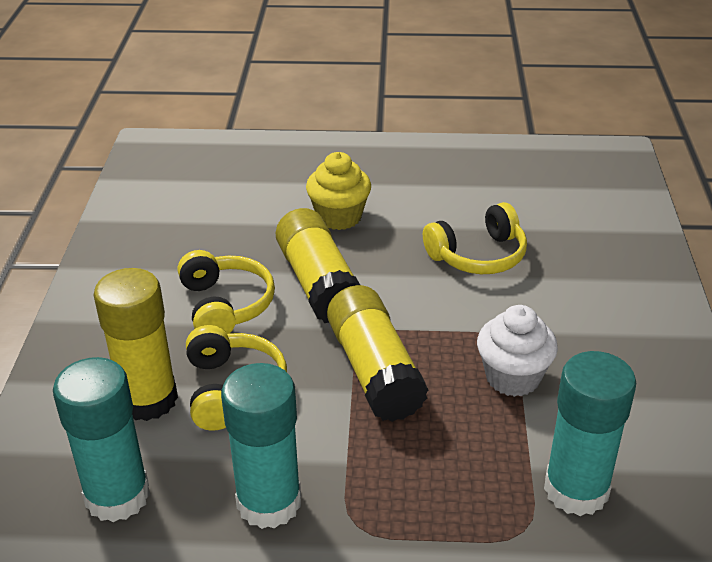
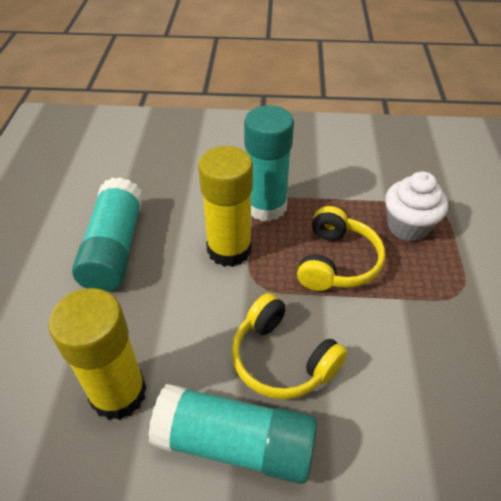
yellow cupcake: 1 -> 0
yellow glue stick: 3 -> 2
yellow headphones: 3 -> 2

